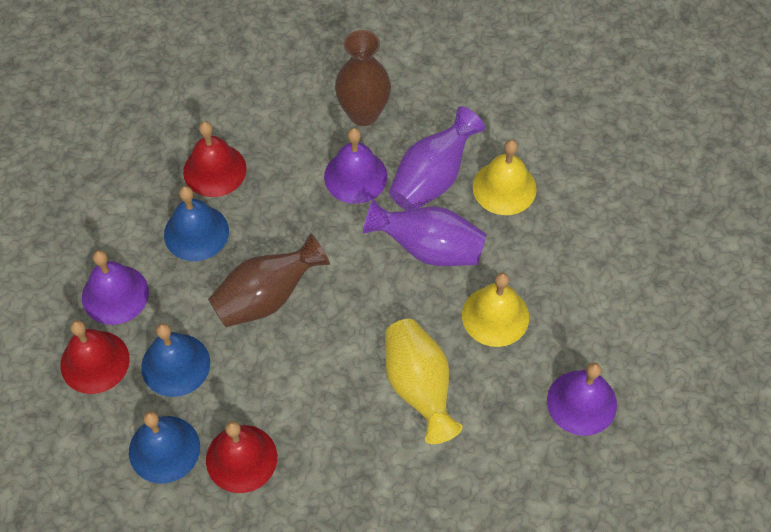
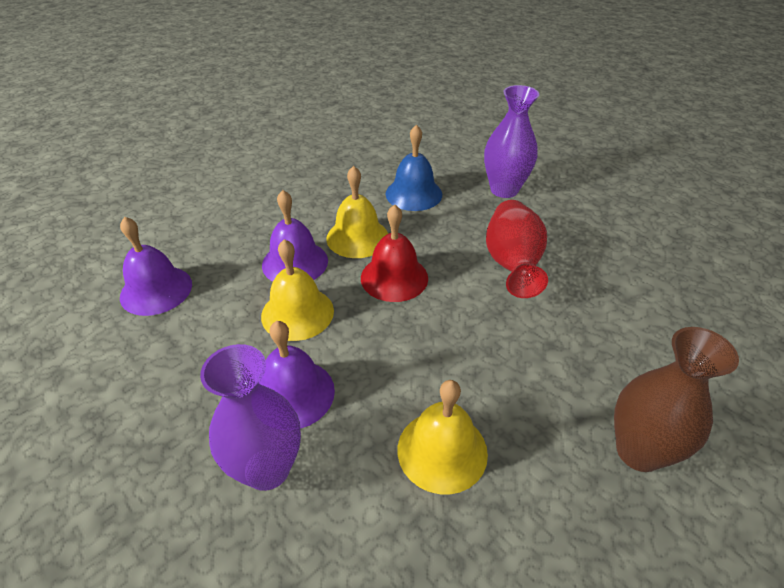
blue bell: 3 -> 1
brown vase: 2 -> 1
red bell: 3 -> 1
red vase: 0 -> 1
yellow bell: 2 -> 3
yellow vase: 1 -> 0

